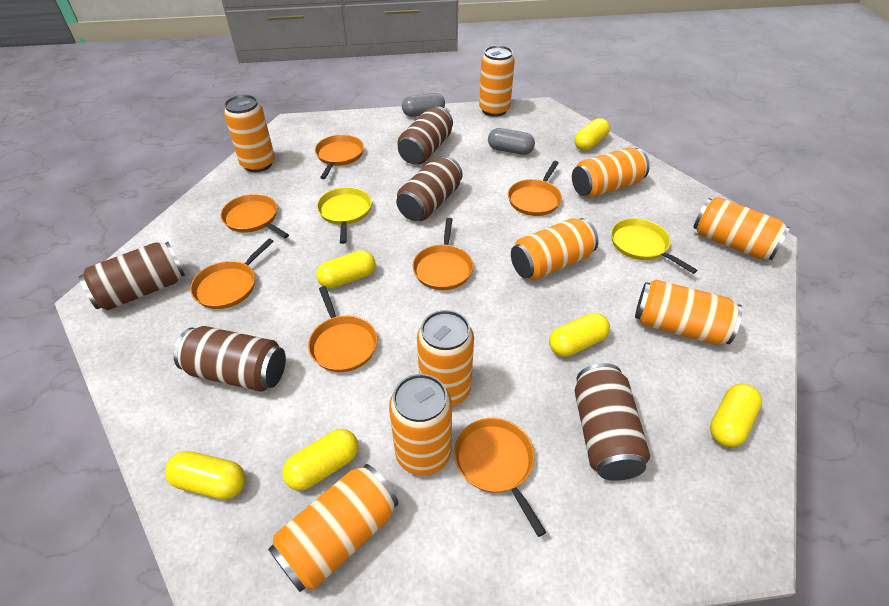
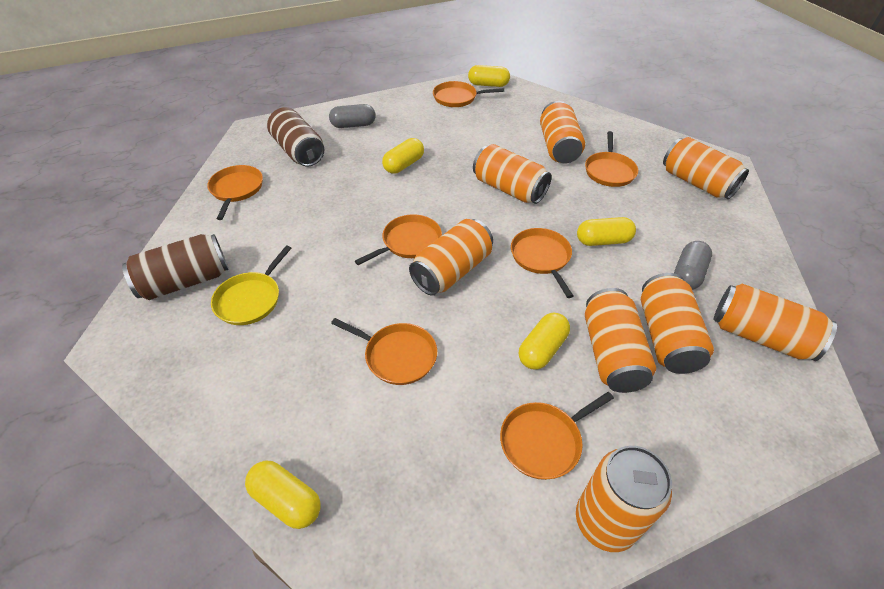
brown can: 5 -> 2
orange can: 9 -> 8
yellow capsule: 6 -> 5
yellow pan: 2 -> 1

